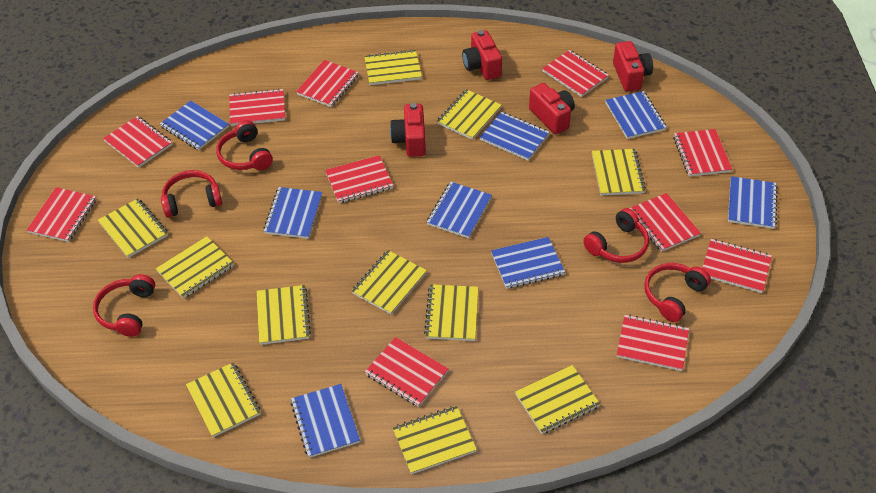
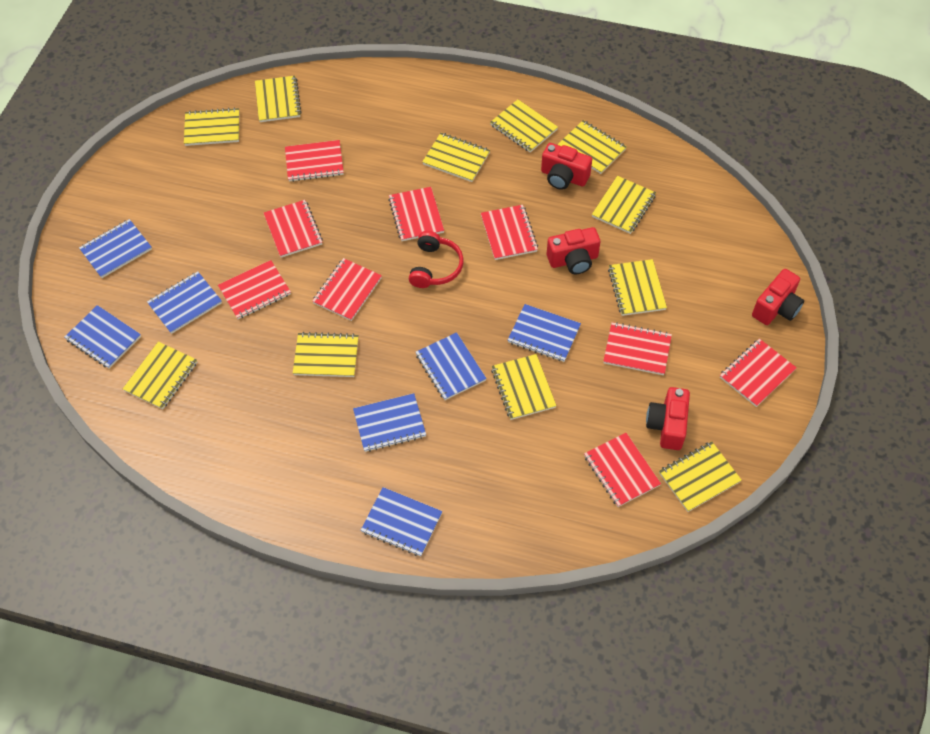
blue notebook: 8 -> 7
red headphones: 5 -> 1
red notebook: 11 -> 9

